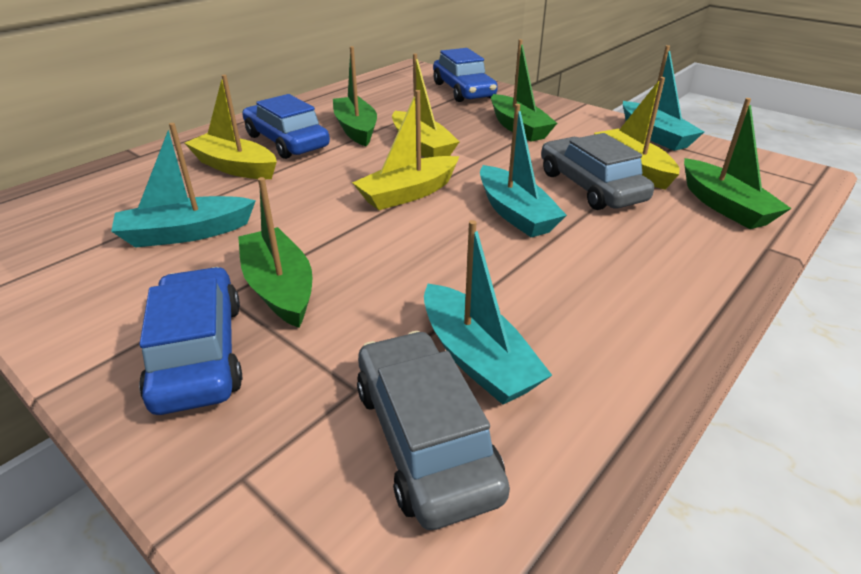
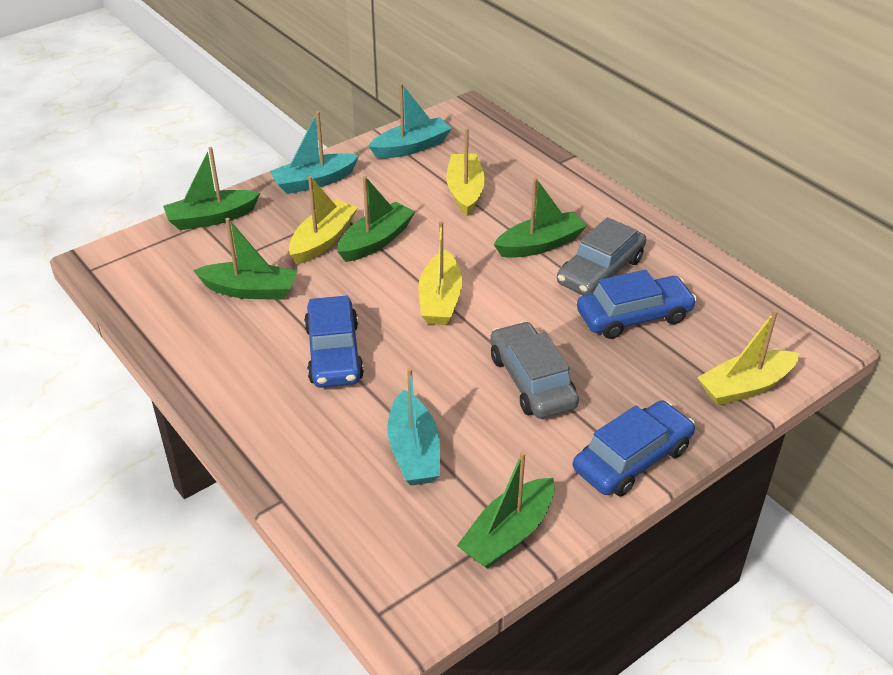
green boat: 4 -> 5
turquoise boat: 4 -> 3

